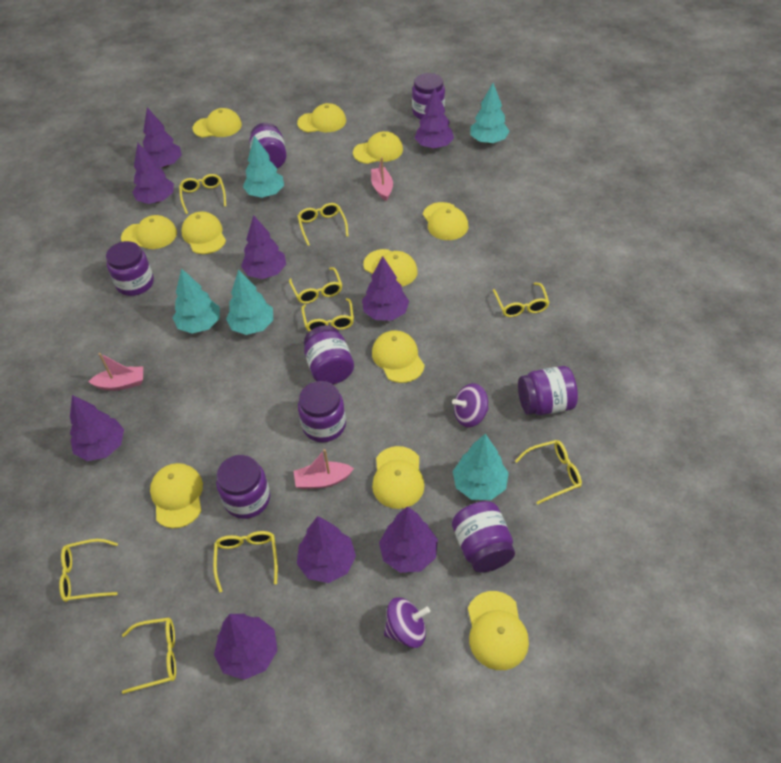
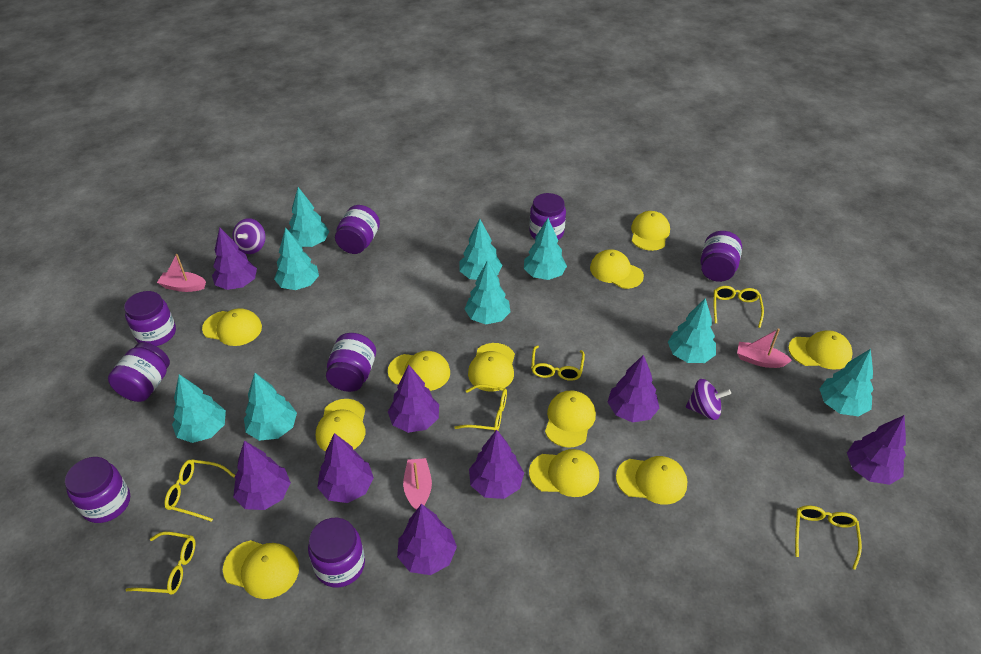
purple tree: 9 -> 8
turquoise tree: 5 -> 9
yellow glasses: 9 -> 6

